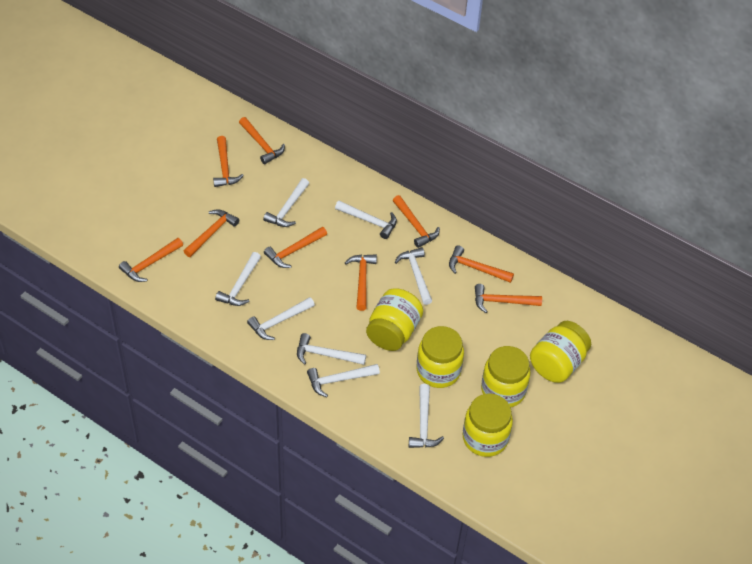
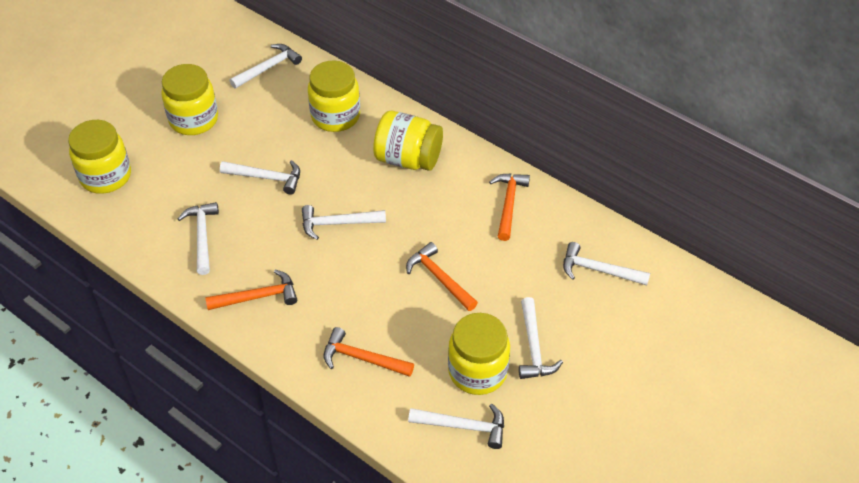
orange hammer: 9 -> 4
white hammer: 8 -> 7

